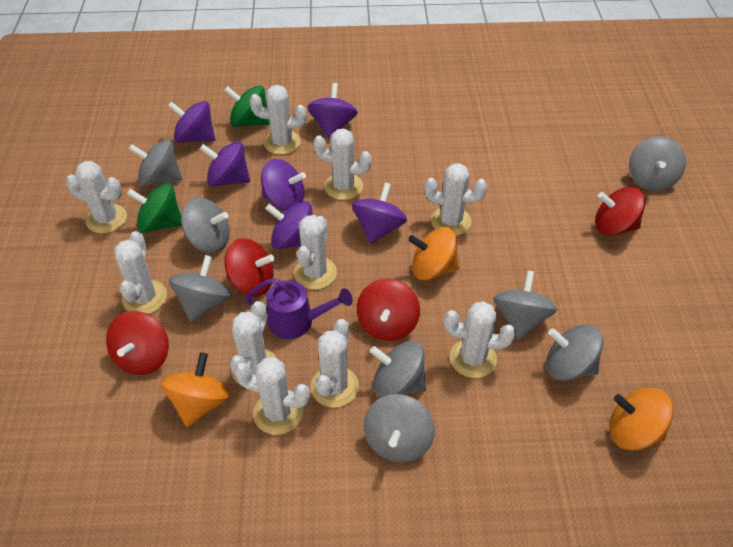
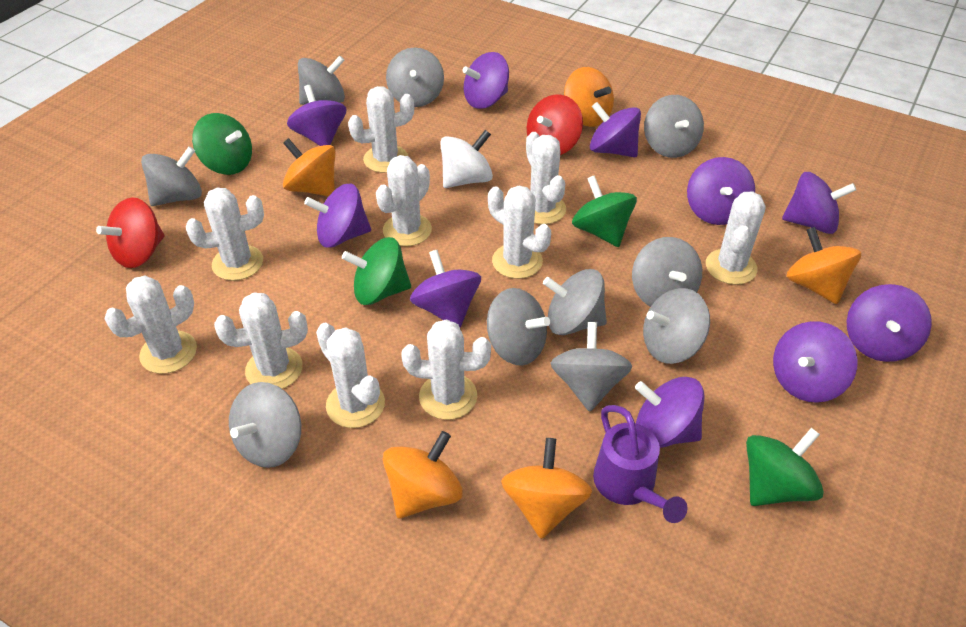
green spinning top: 2 -> 4
grey spinning top: 8 -> 10
orange spinning top: 3 -> 5
purple spinning top: 6 -> 10
red spinning top: 4 -> 2
white spinning top: 0 -> 1

